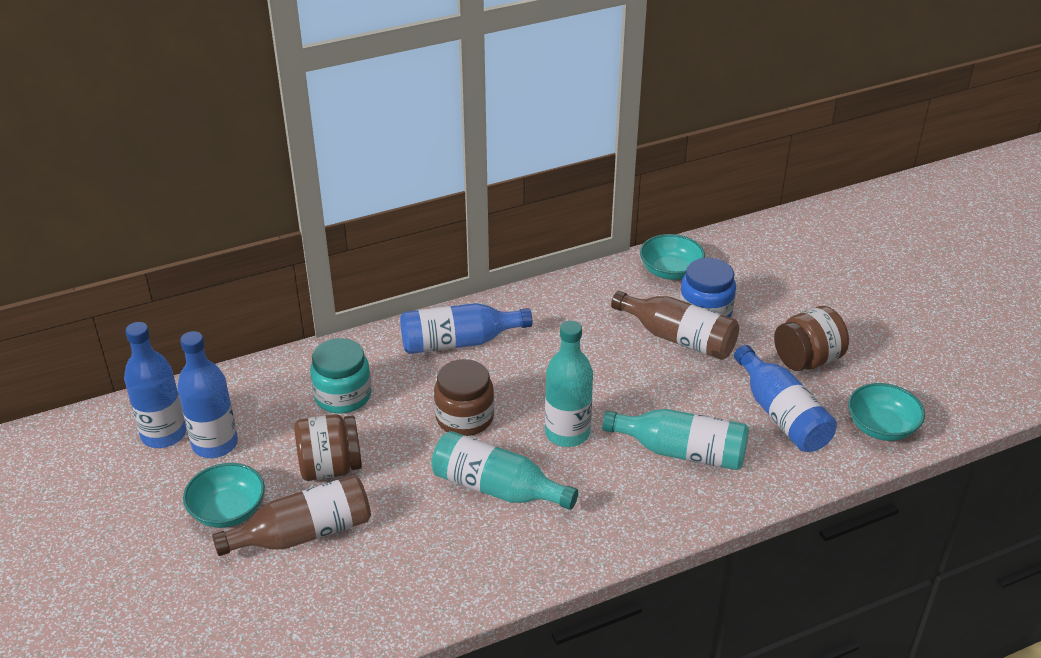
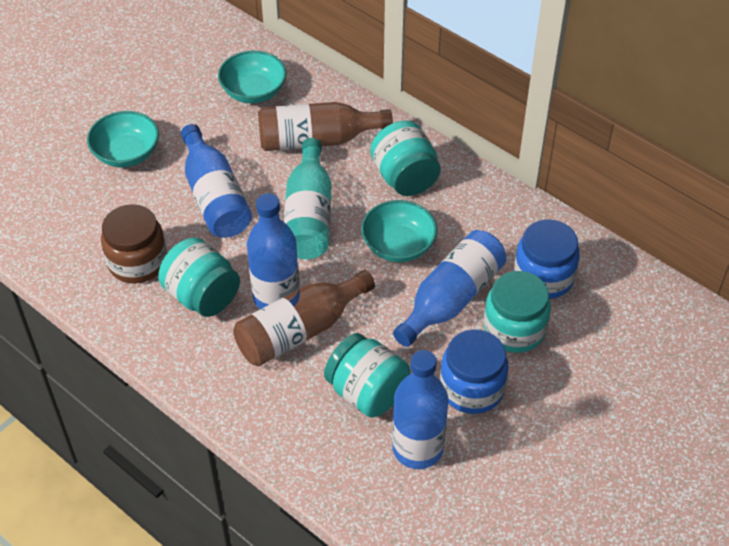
blue jar: 1 -> 2
brown jar: 3 -> 1
turquoise bottle: 3 -> 1
turquoise jar: 1 -> 4

